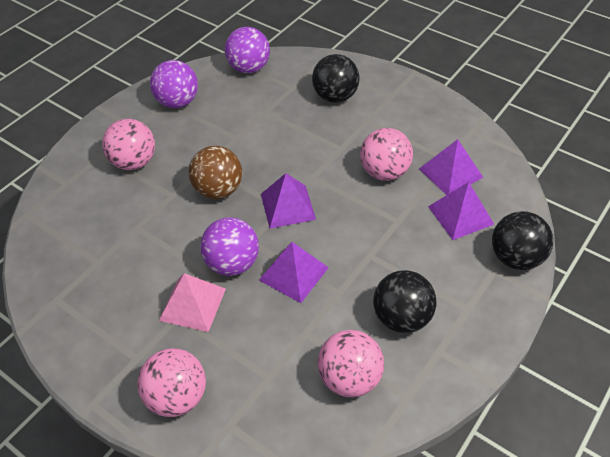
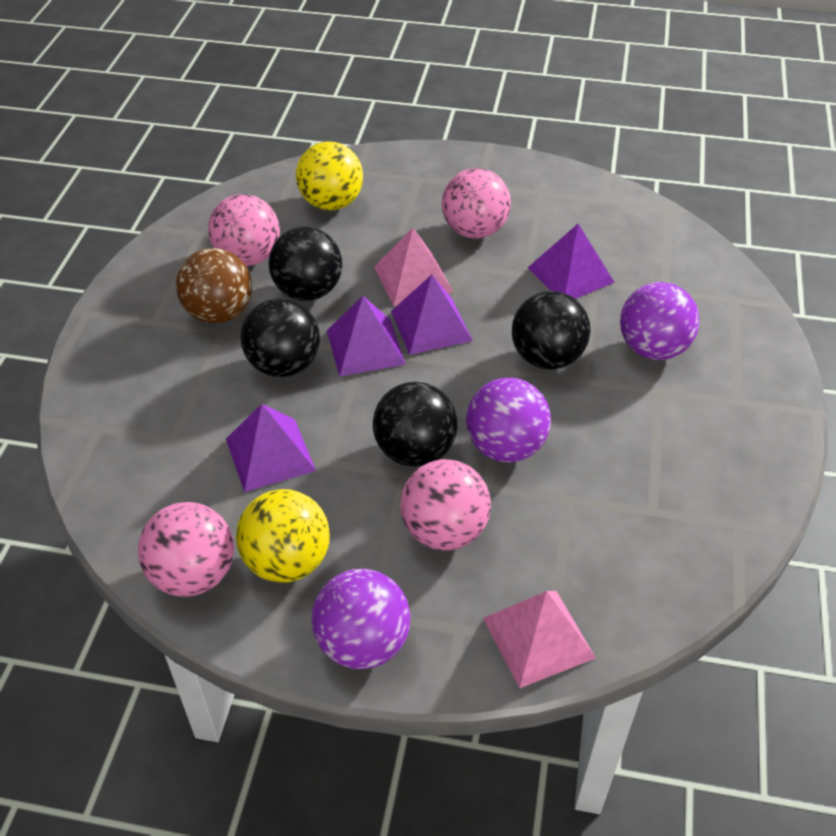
black ball: 3 -> 4
pink pyramid: 1 -> 2
yellow ball: 0 -> 2

